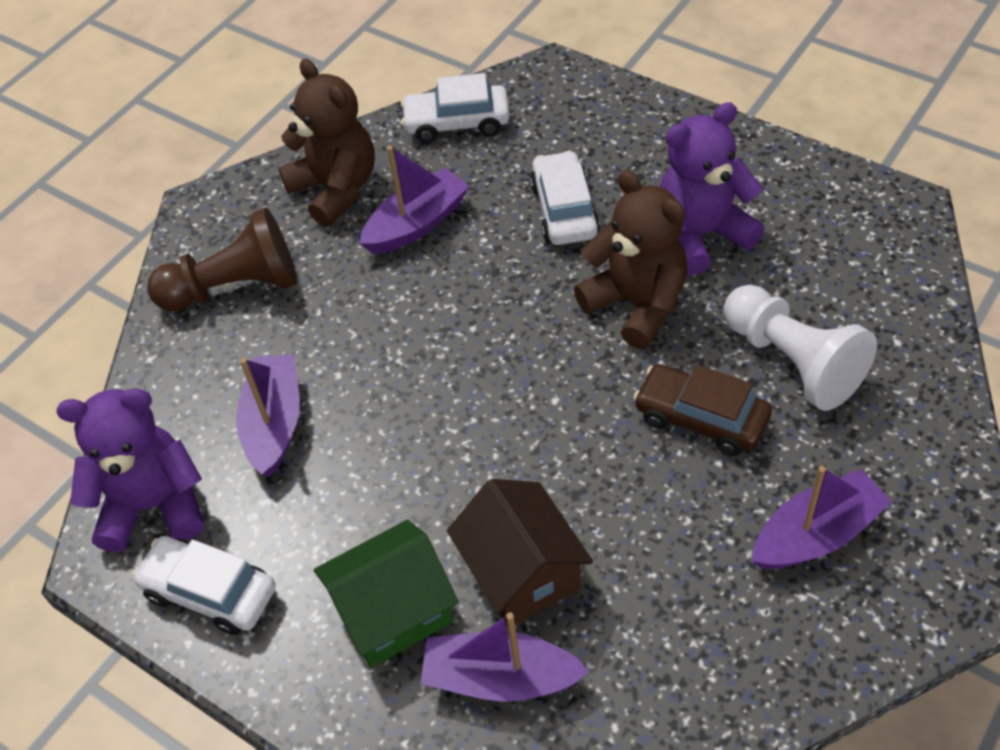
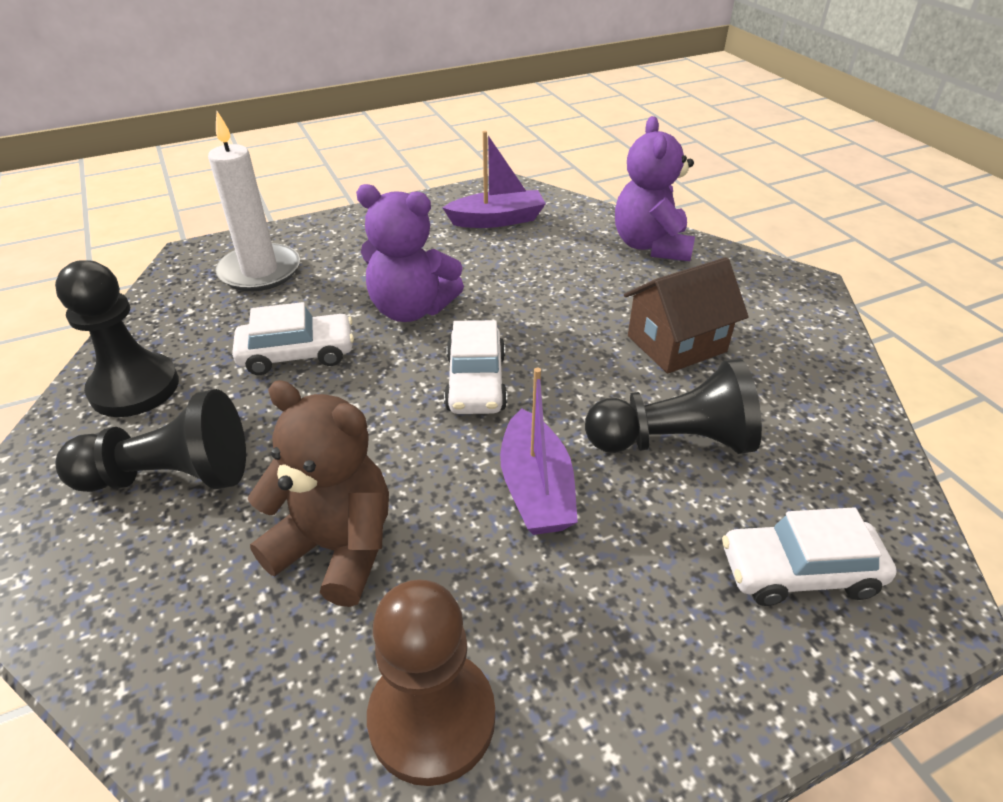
black pawn: 0 -> 3
brown car: 1 -> 0
brown teddy bear: 2 -> 1
green house: 1 -> 0
purple boat: 4 -> 2
white candle: 0 -> 1
white pawn: 1 -> 0

